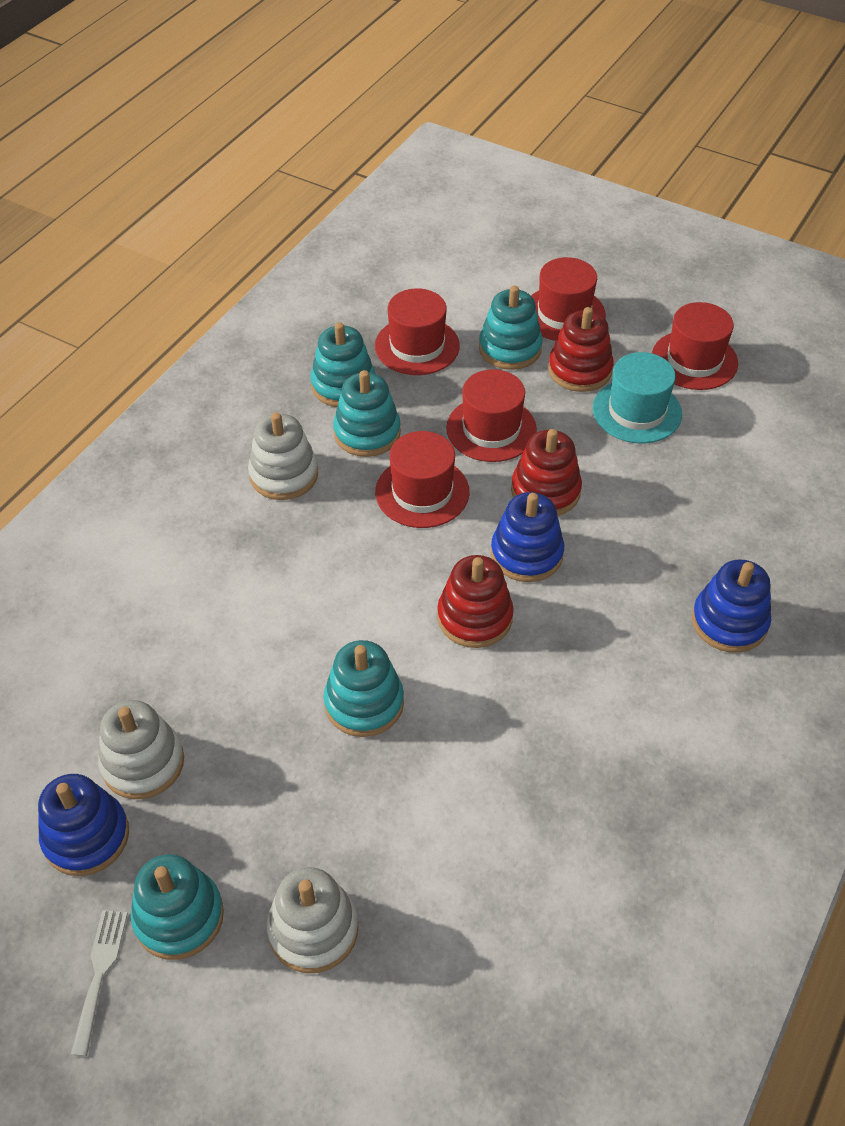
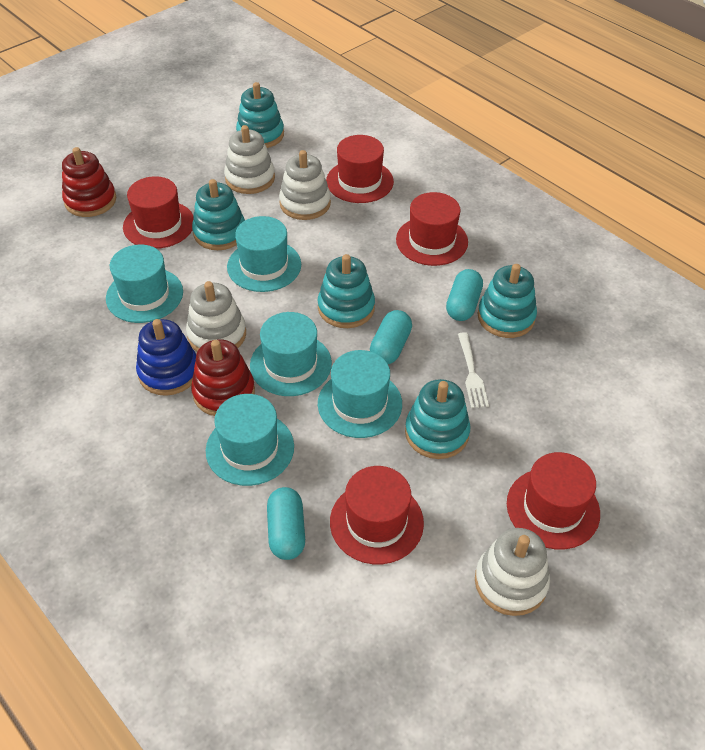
blue stacking toy: 3 -> 1
red stacking toy: 3 -> 2
turquoise capsule: 0 -> 3
turquoise hat: 1 -> 5
white stacking toy: 3 -> 4

